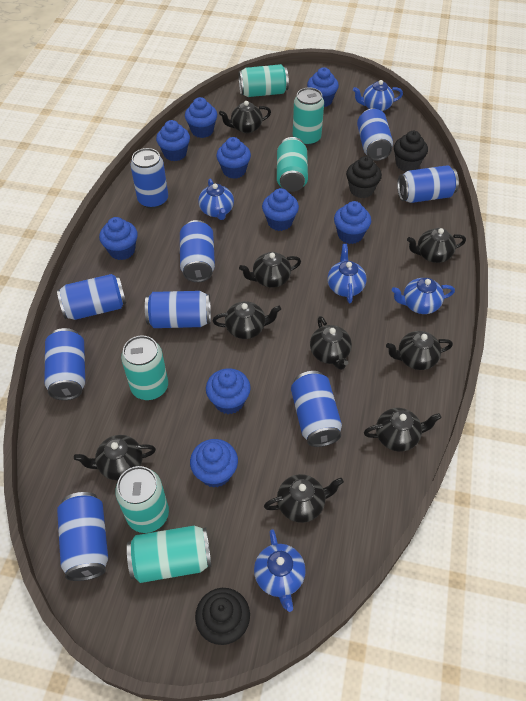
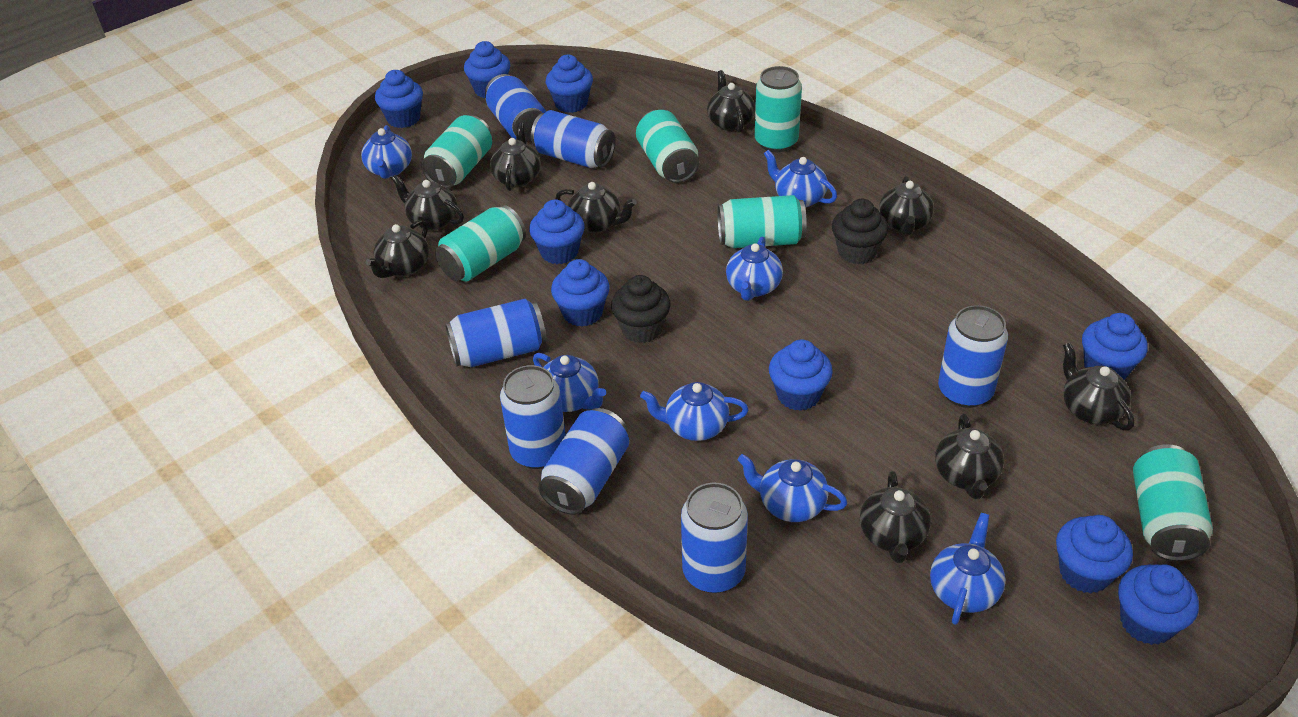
black cupcake: 3 -> 2
blue can: 9 -> 7
blue teapot: 5 -> 7

